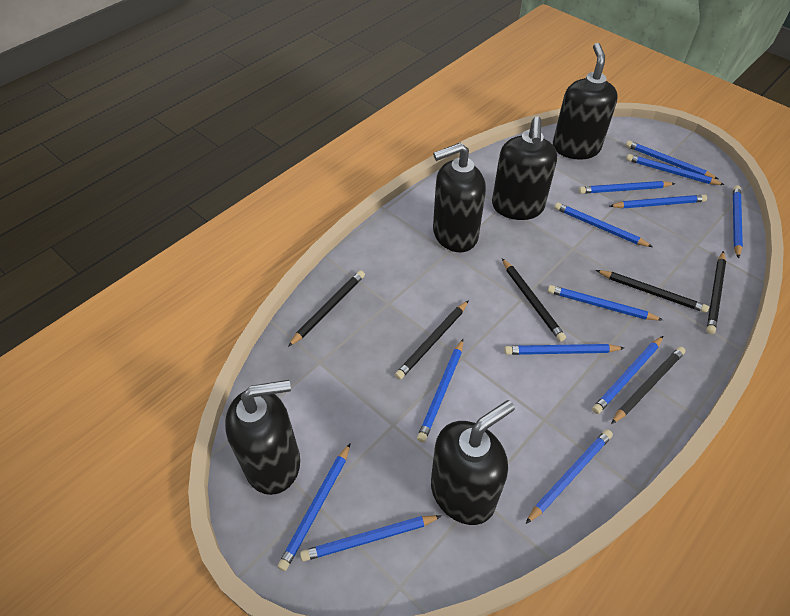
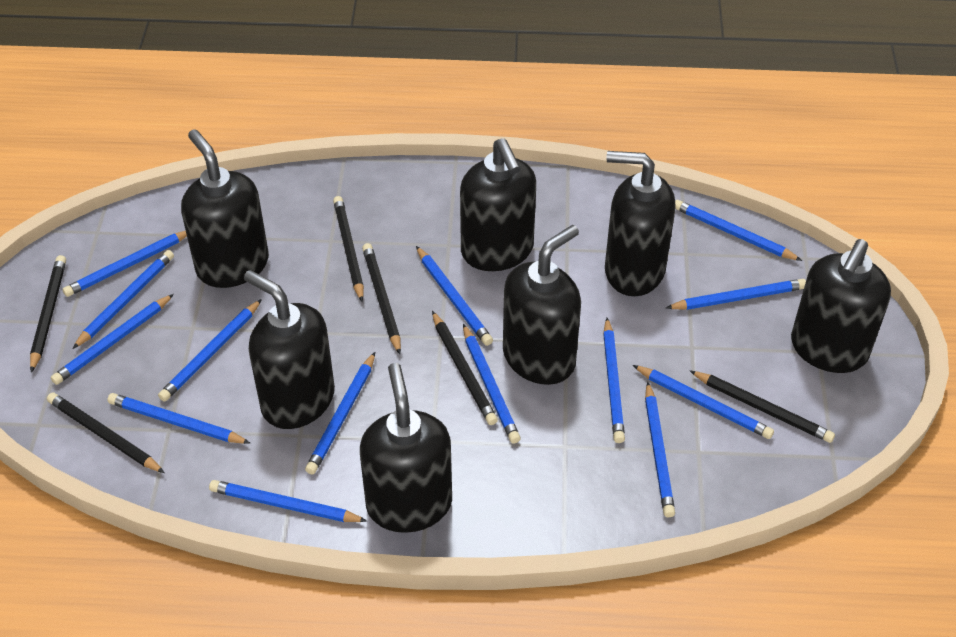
black soap dispenser: 5 -> 7
blue pencil: 13 -> 14

